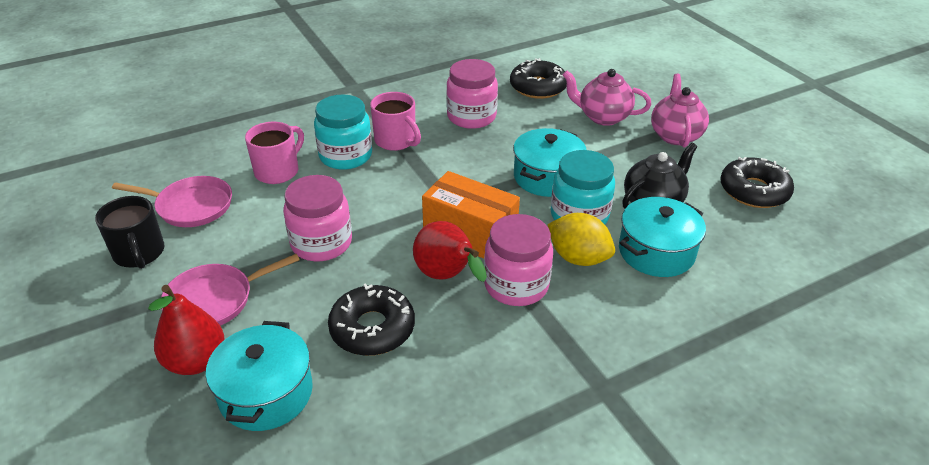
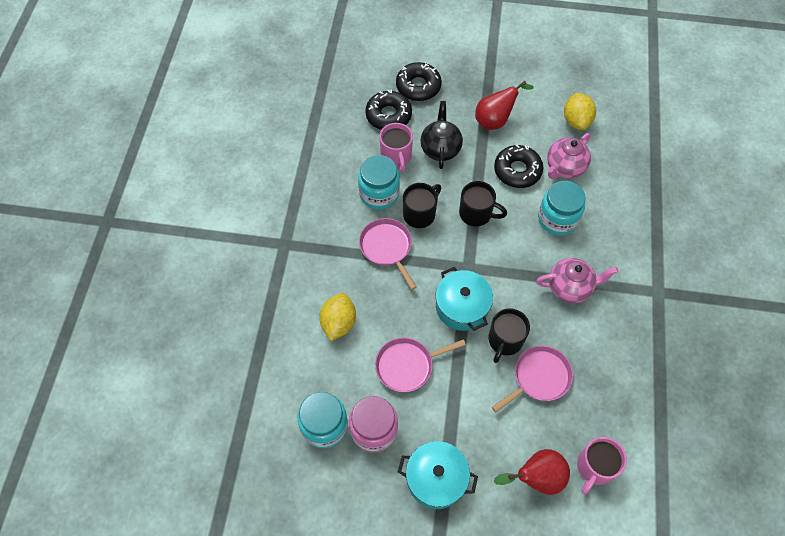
black mug: 1 -> 3
orange box: 1 -> 0
pink jar: 3 -> 1
pink pan: 2 -> 3
turquoise jar: 2 -> 3
turquoise pot: 3 -> 2
yellow lemon: 1 -> 2

